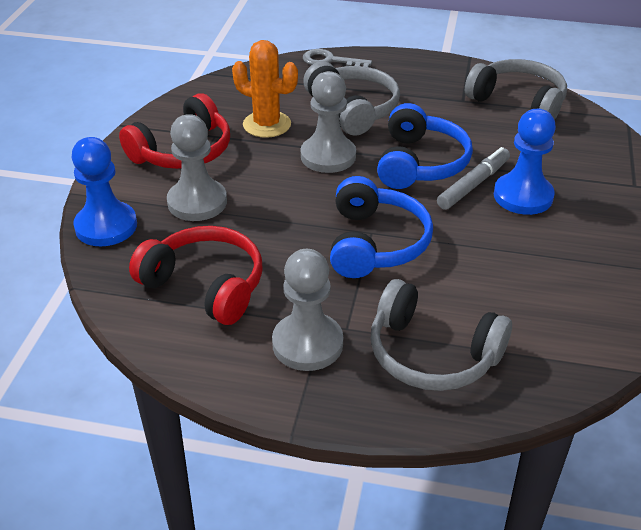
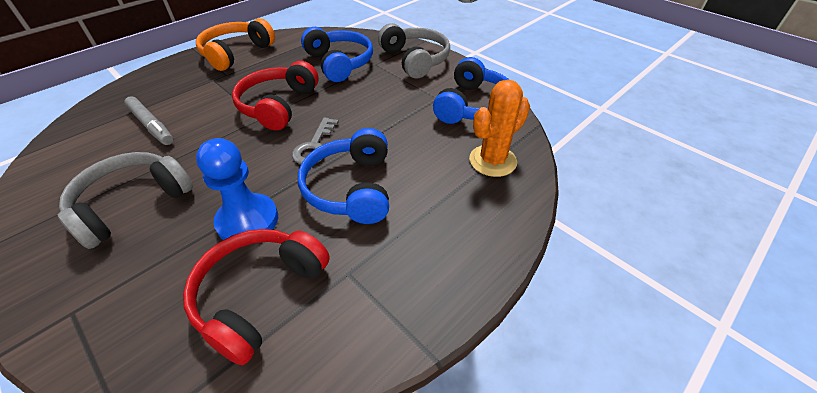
blue headphones: 2 -> 3
blue pawn: 2 -> 1
grey headphones: 3 -> 2
grey pawn: 3 -> 0
orange headphones: 0 -> 1

